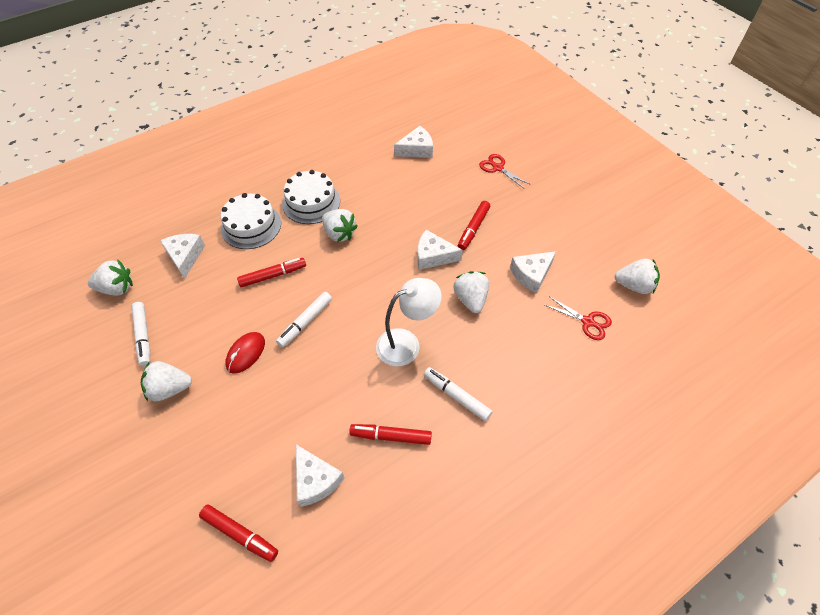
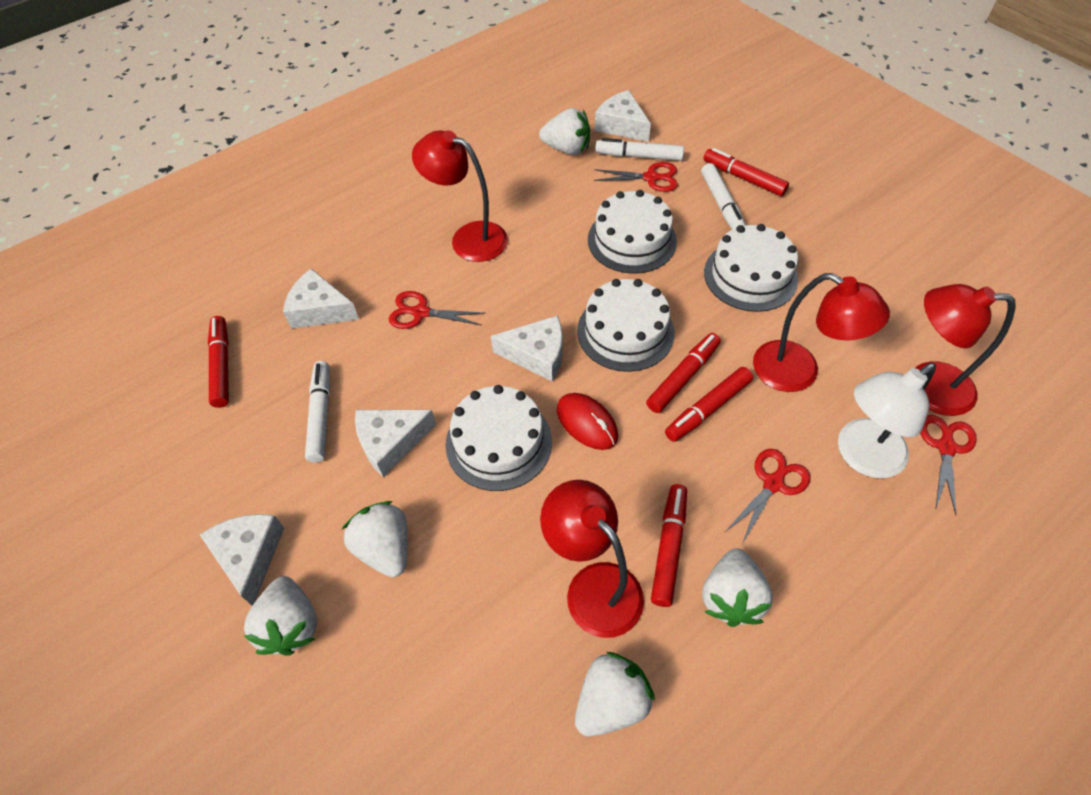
red lamp: 0 -> 4
red marker: 4 -> 5
red scissors: 2 -> 4
white cake: 2 -> 4

